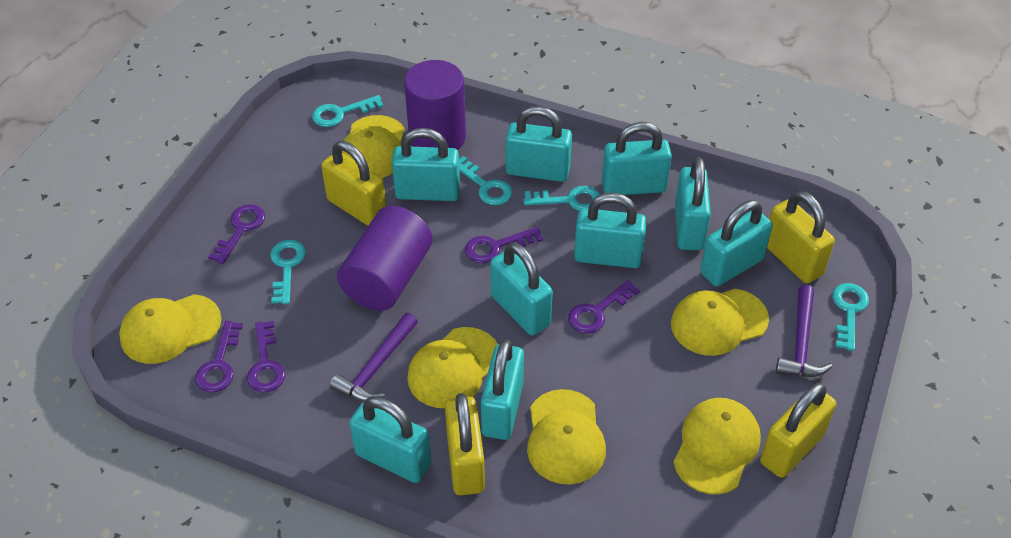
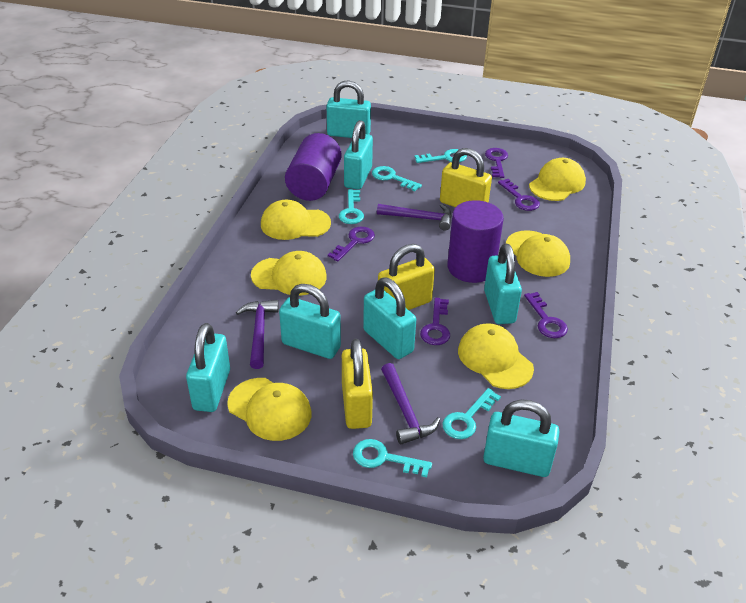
purple hammer: 2 -> 3
turquoise padlock: 9 -> 7
yellow padlock: 4 -> 3

